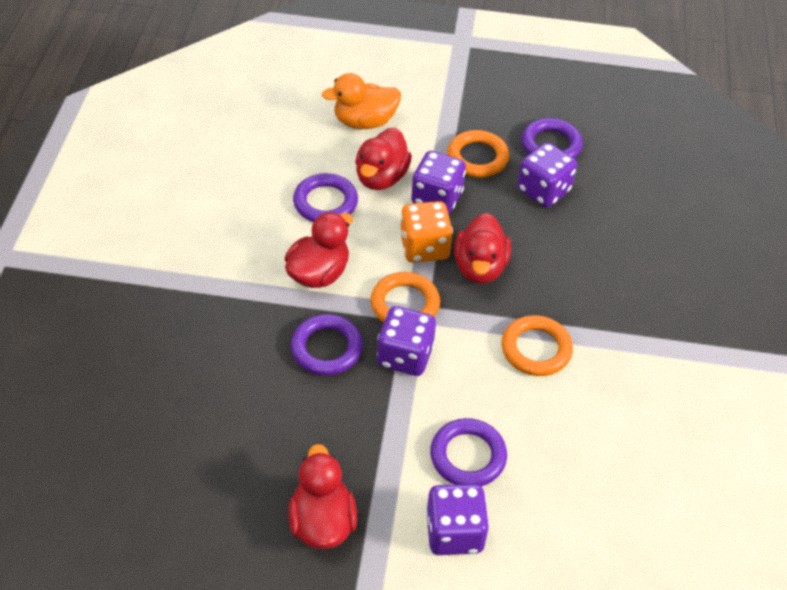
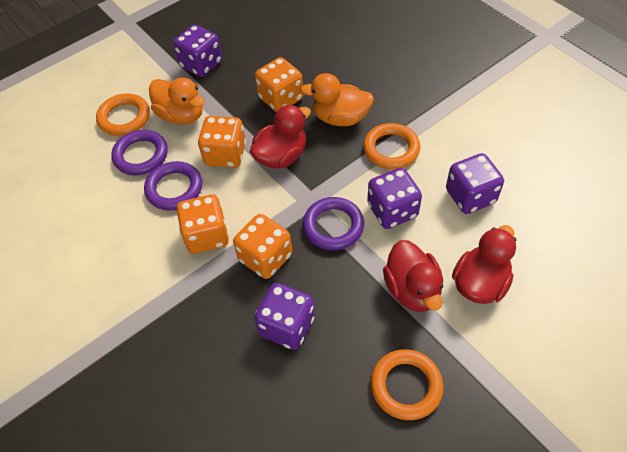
orange dice: 1 -> 4
orange duck: 1 -> 2
purple ring: 4 -> 3
red duck: 4 -> 3

